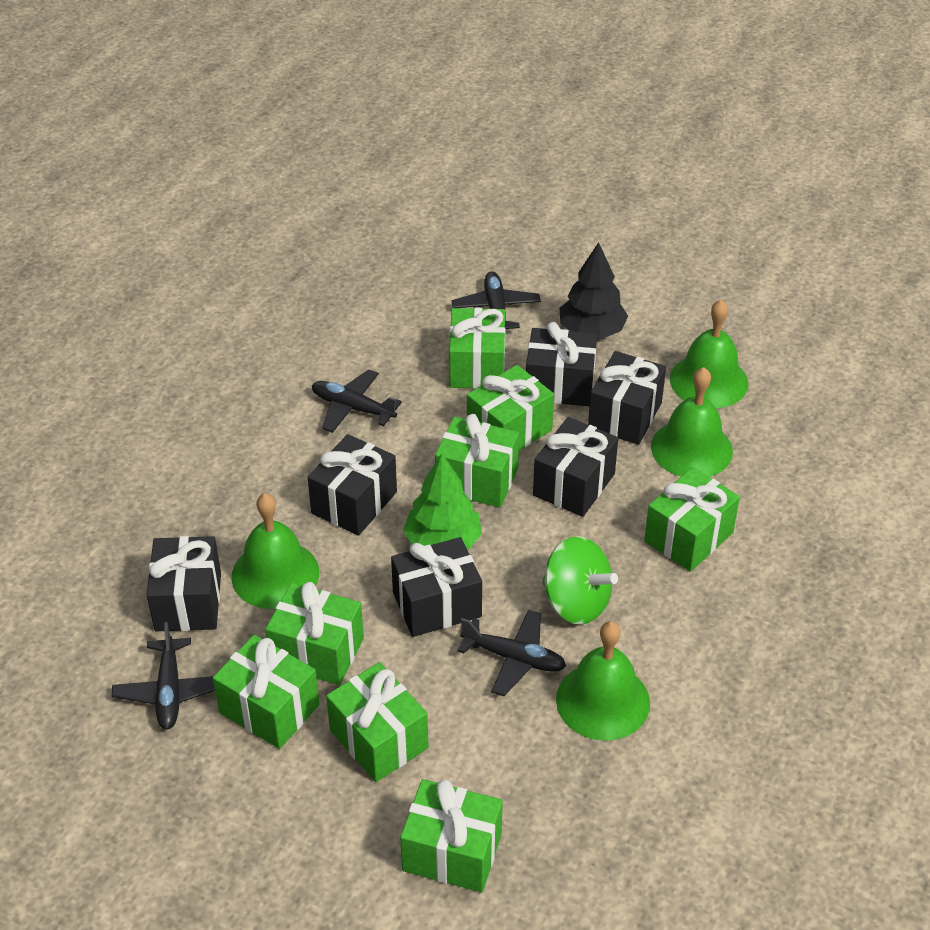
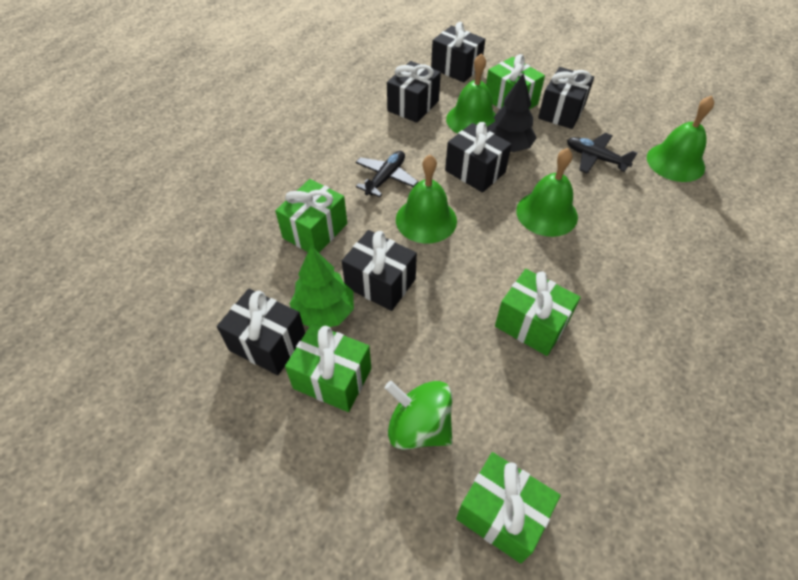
black plane: 4 -> 2
green gift: 8 -> 5

